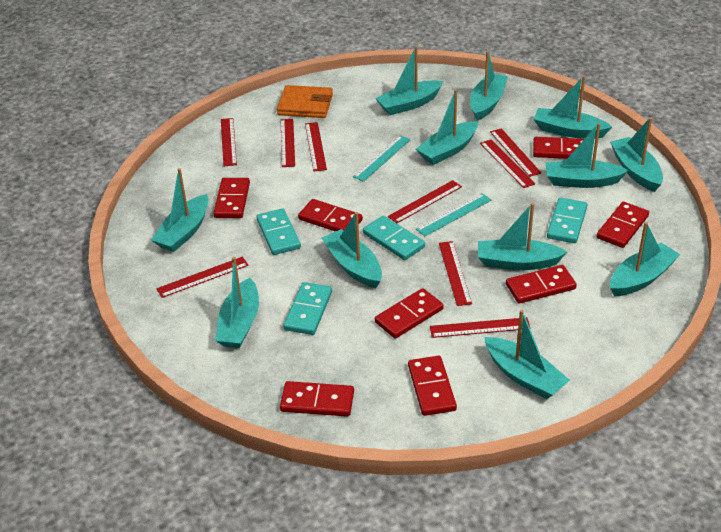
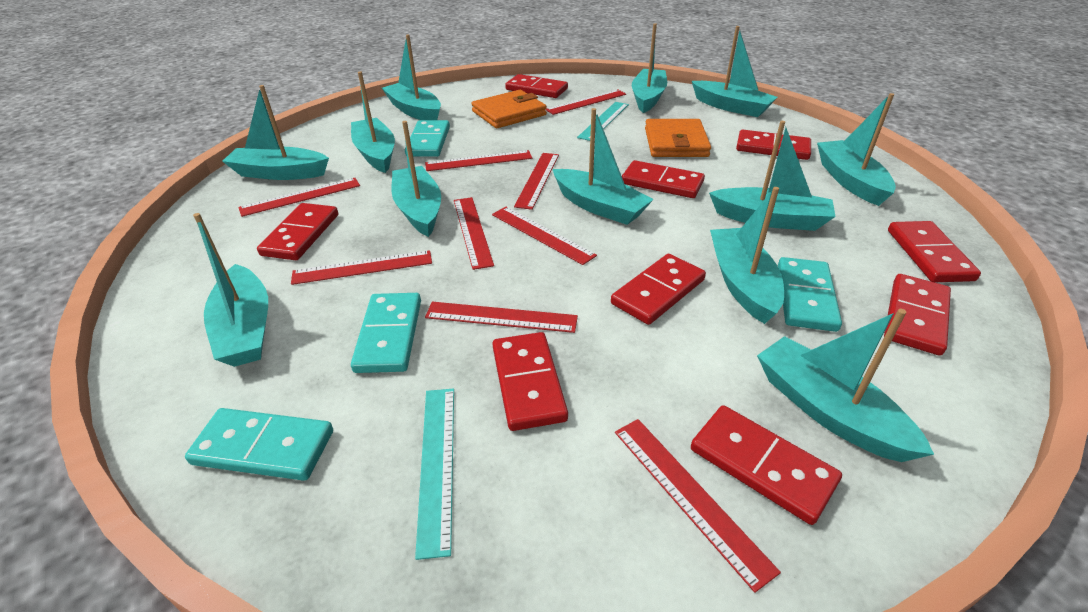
orange wallet: 1 -> 2
red domino: 8 -> 9

